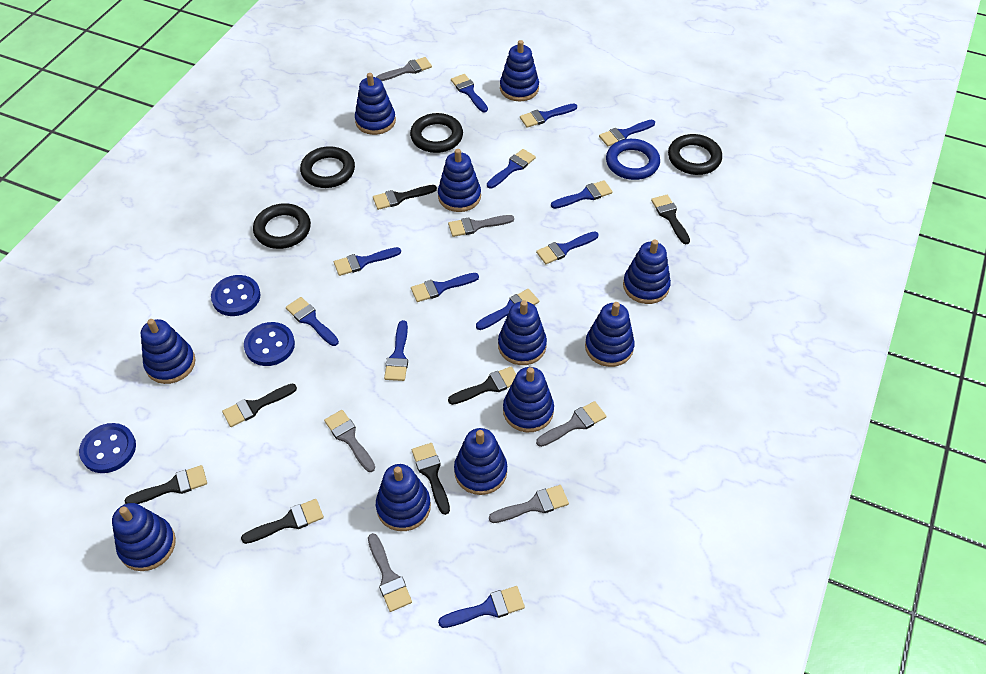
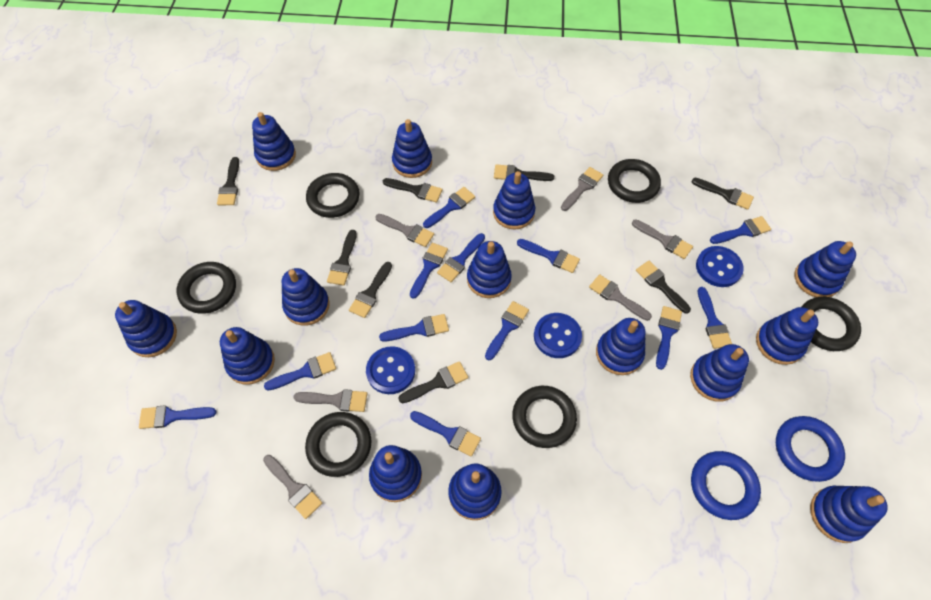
black brush: 7 -> 8
black ring: 4 -> 6
blue ring: 1 -> 2
blue stacking toy: 11 -> 14

